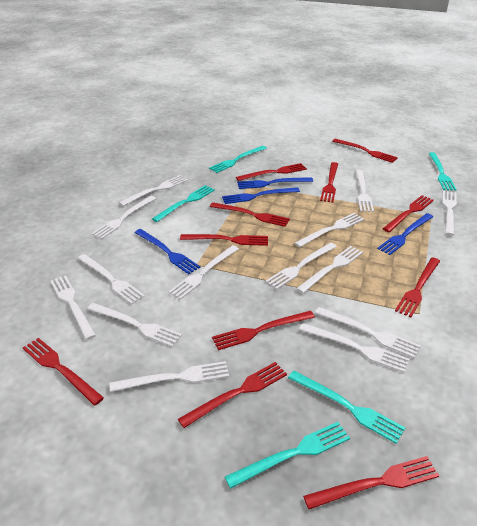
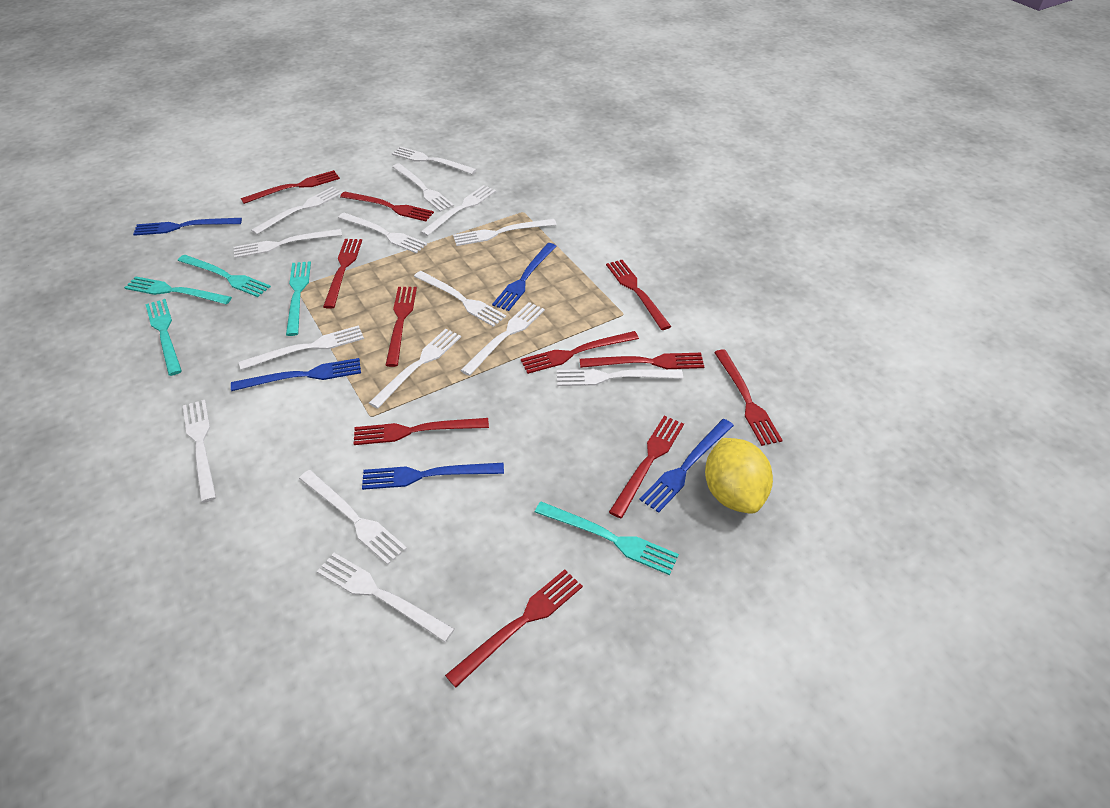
blue fork: 4 -> 5
white fork: 14 -> 15
yellow lemon: 0 -> 1

